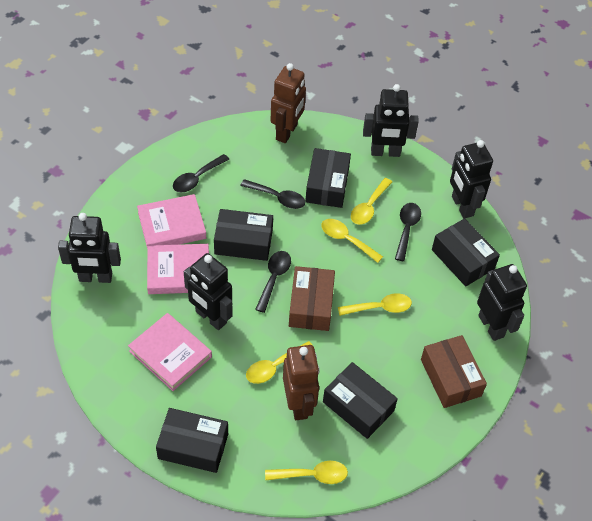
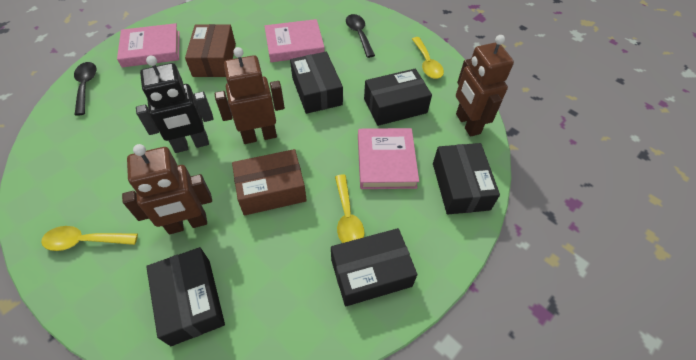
black robot: 5 -> 1
black spoon: 4 -> 2
brown robot: 2 -> 3
yellow spoon: 5 -> 3

